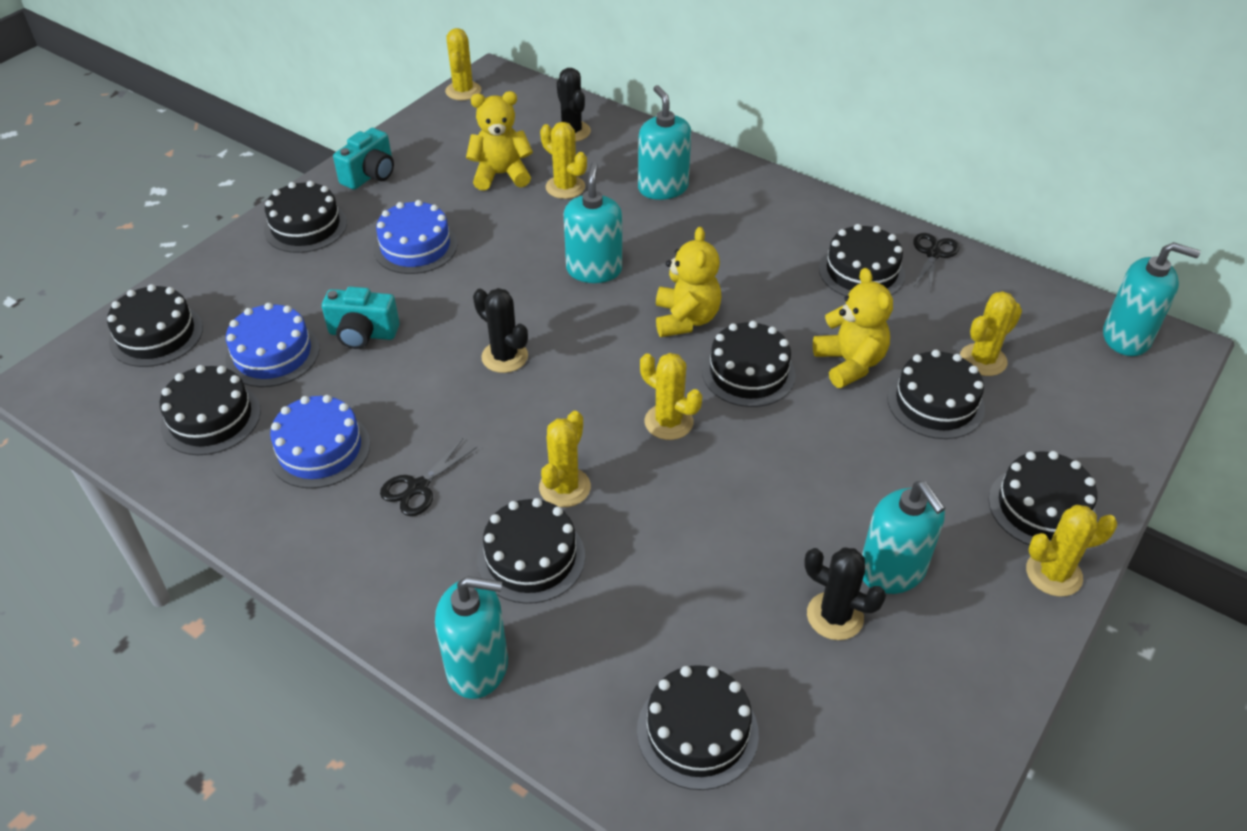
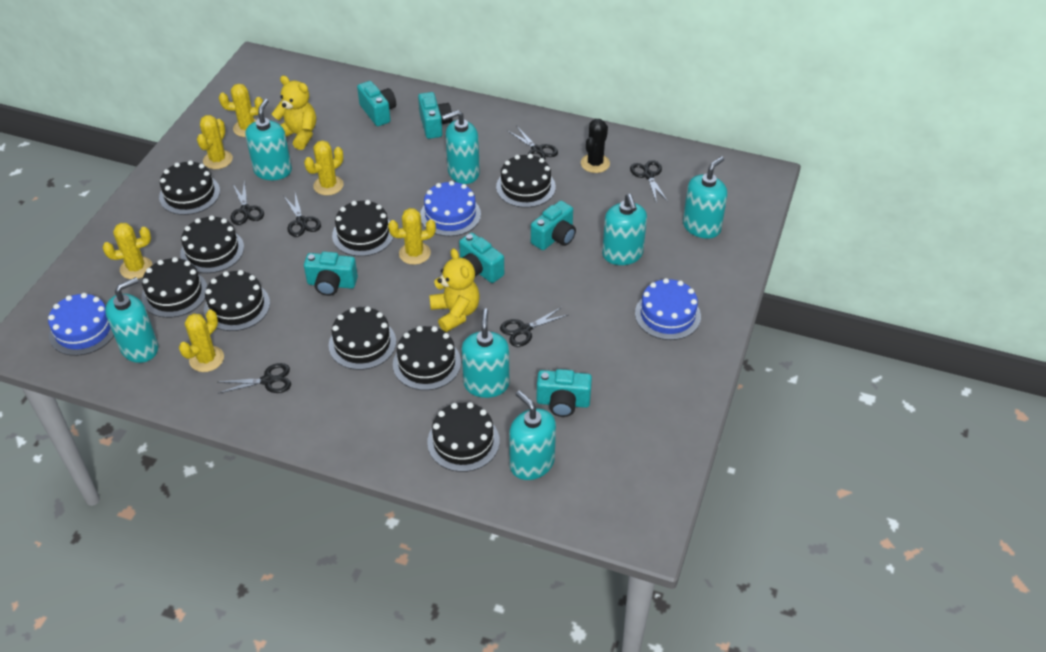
black cactus: 3 -> 1
black scissors: 2 -> 6
turquoise camera: 2 -> 6
turquoise soap dispenser: 5 -> 7
yellow teddy bear: 3 -> 2

